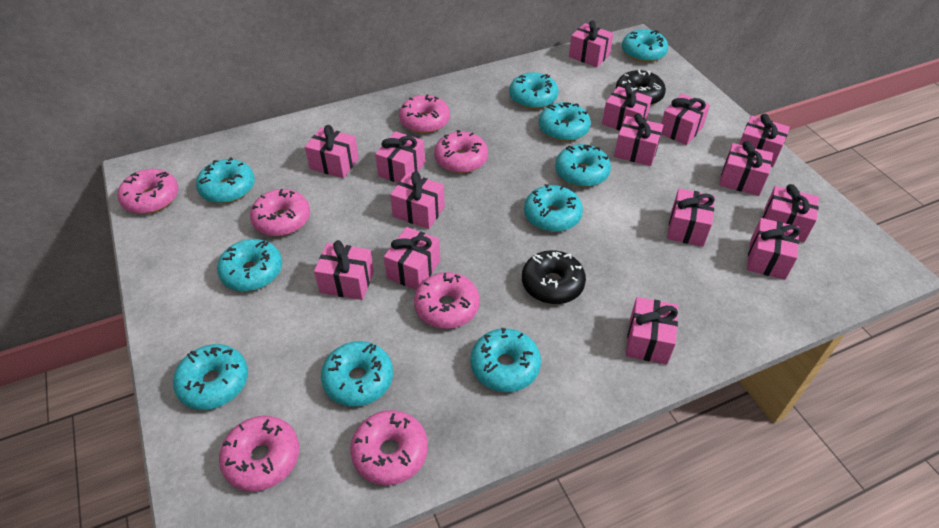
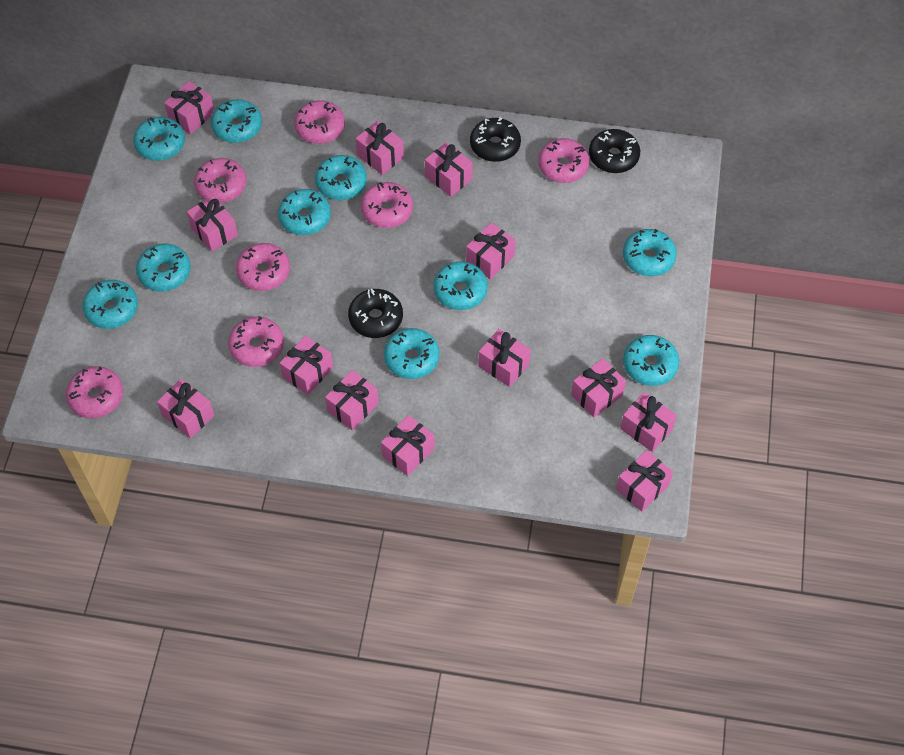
black donut: 2 -> 3
pink gift: 15 -> 13

